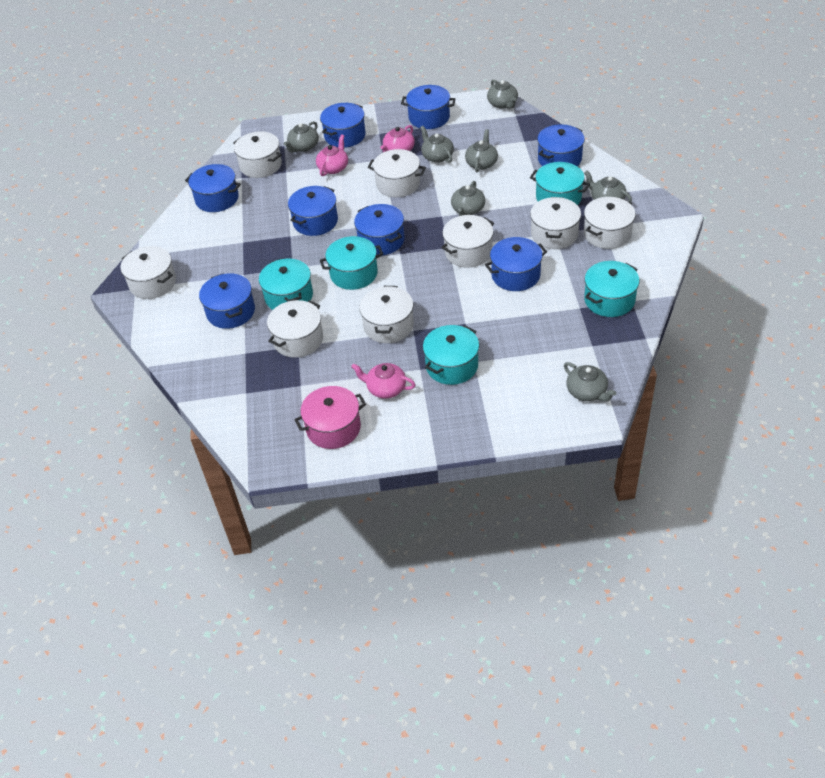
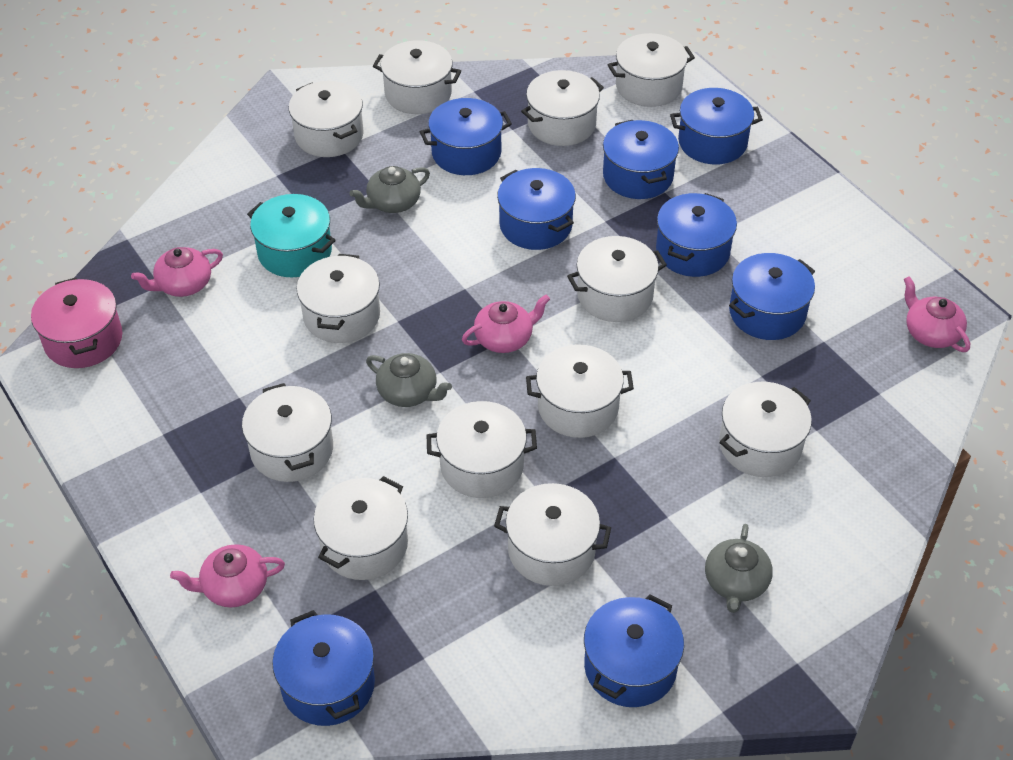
grey teapot: 7 -> 3
pink teapot: 3 -> 4
turquoise pot: 5 -> 1
white pot: 8 -> 12

